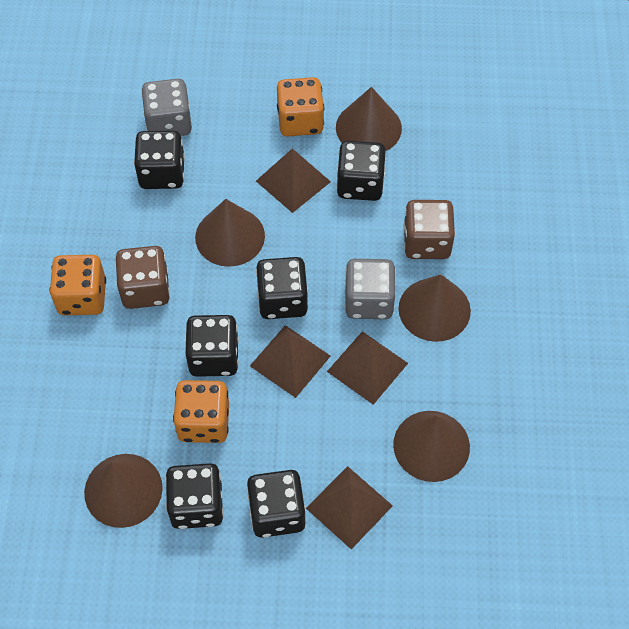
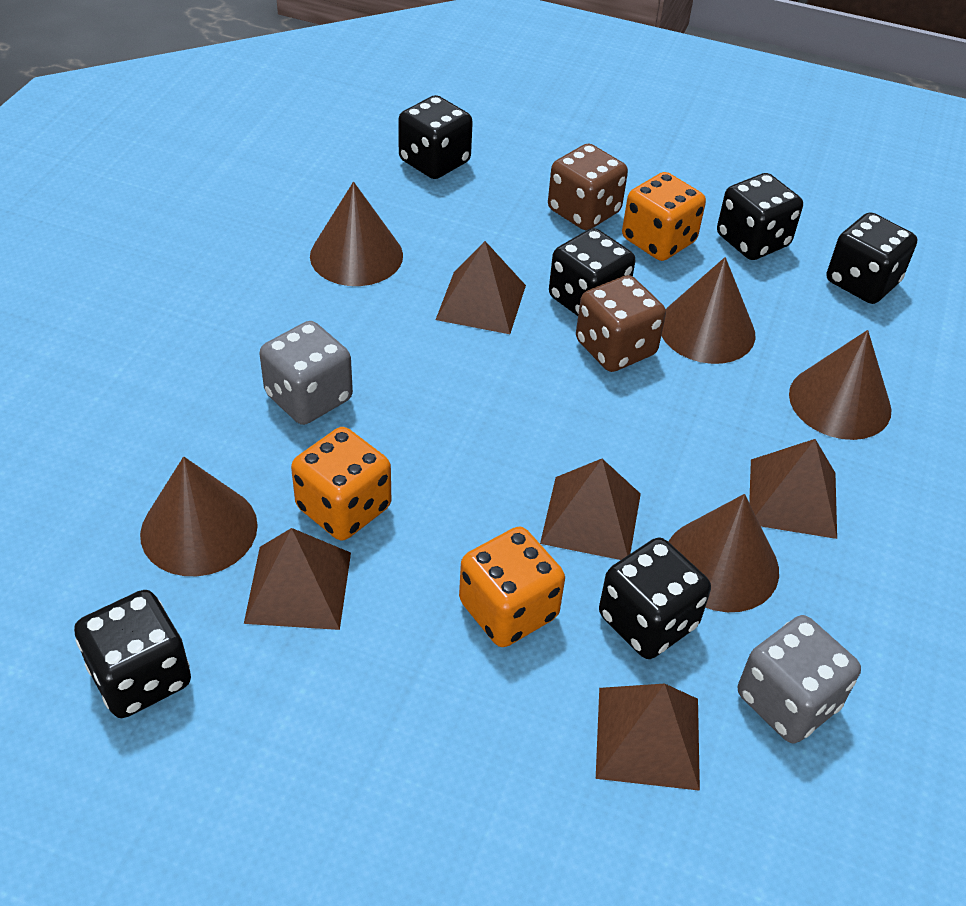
brown pyramid: 4 -> 5

